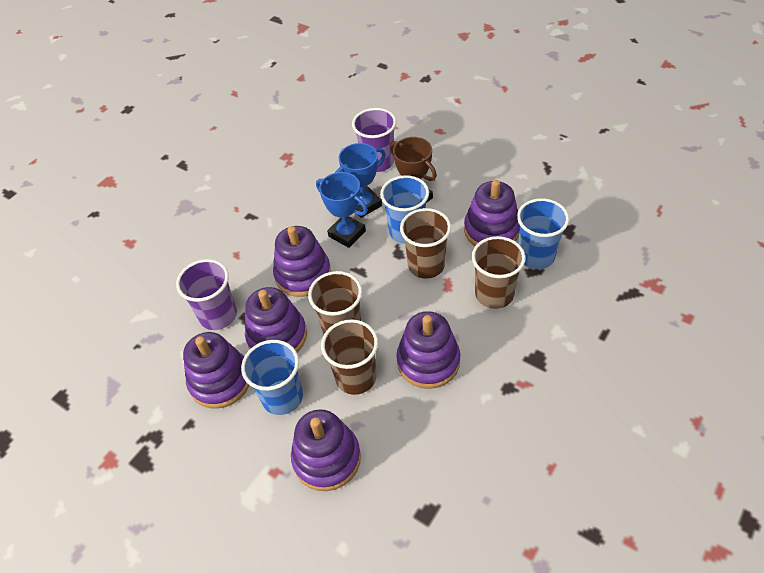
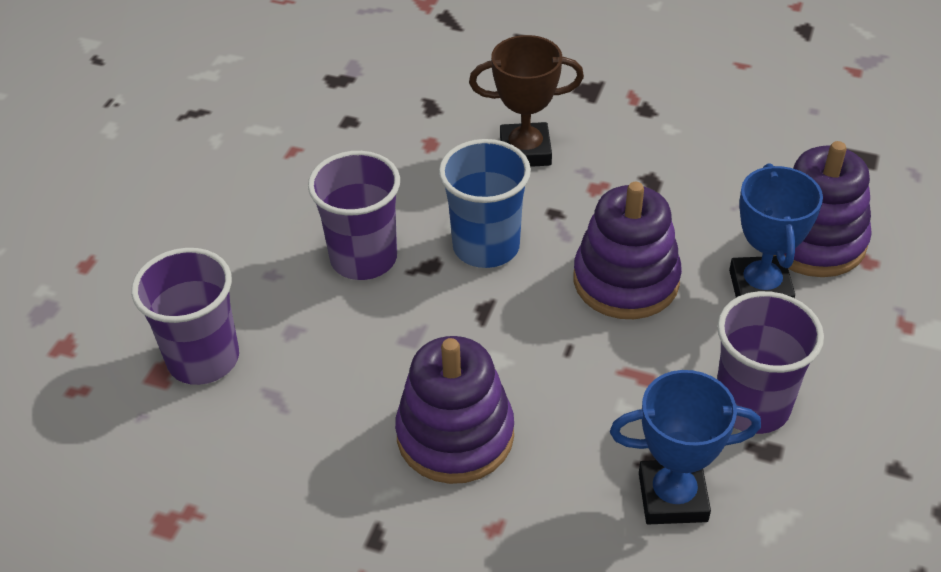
blue cup: 3 -> 1
brown cup: 4 -> 0
purple cup: 2 -> 3
purple stacking toy: 6 -> 3

